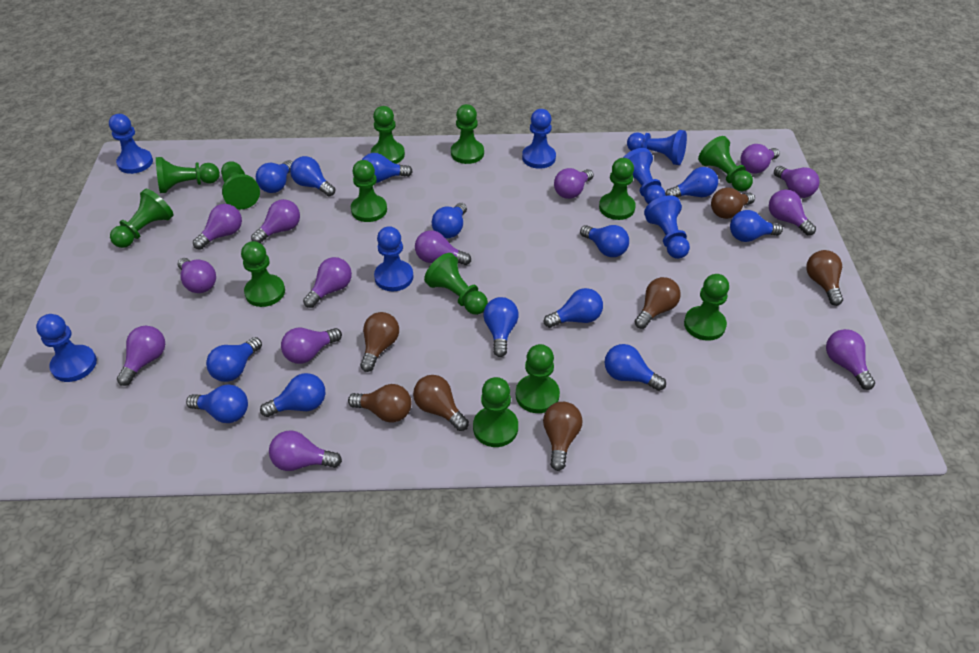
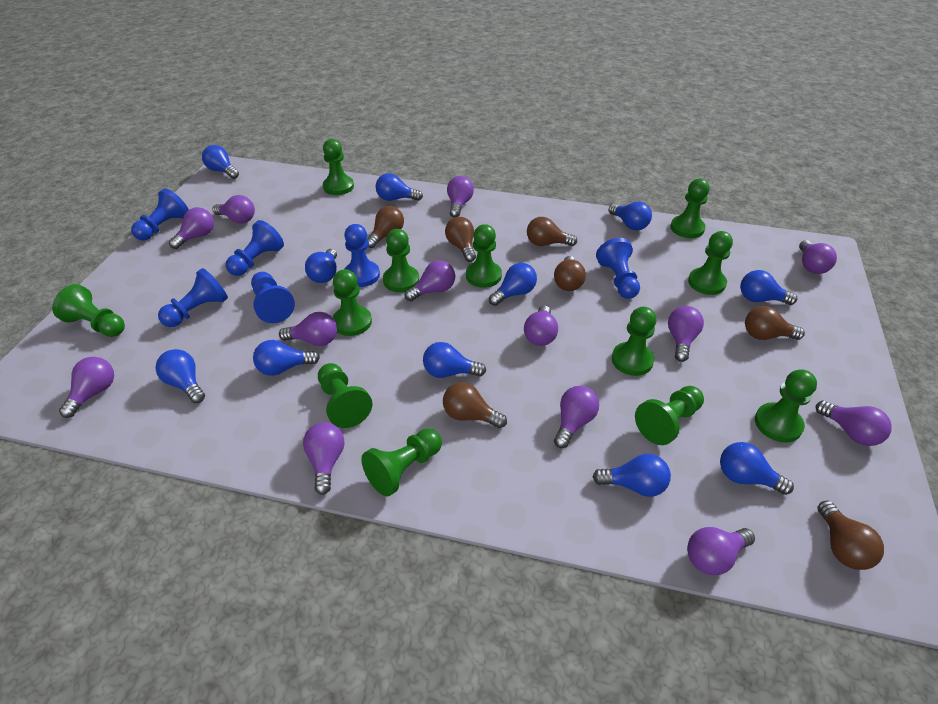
blue light bulb: 13 -> 11
blue pawn: 7 -> 6
green pawn: 13 -> 12

